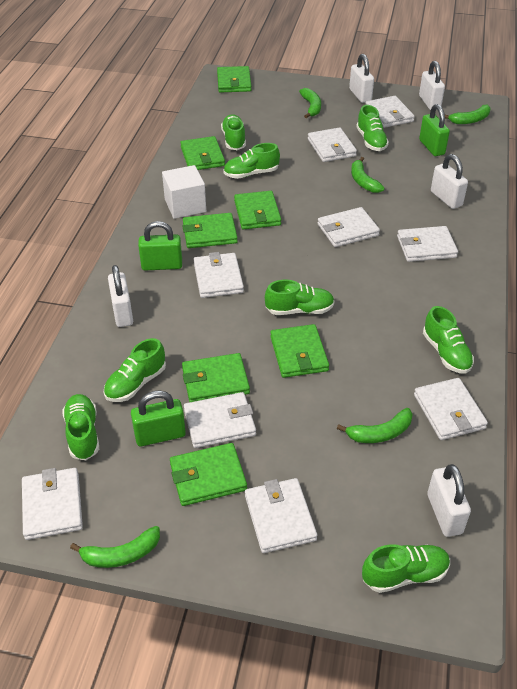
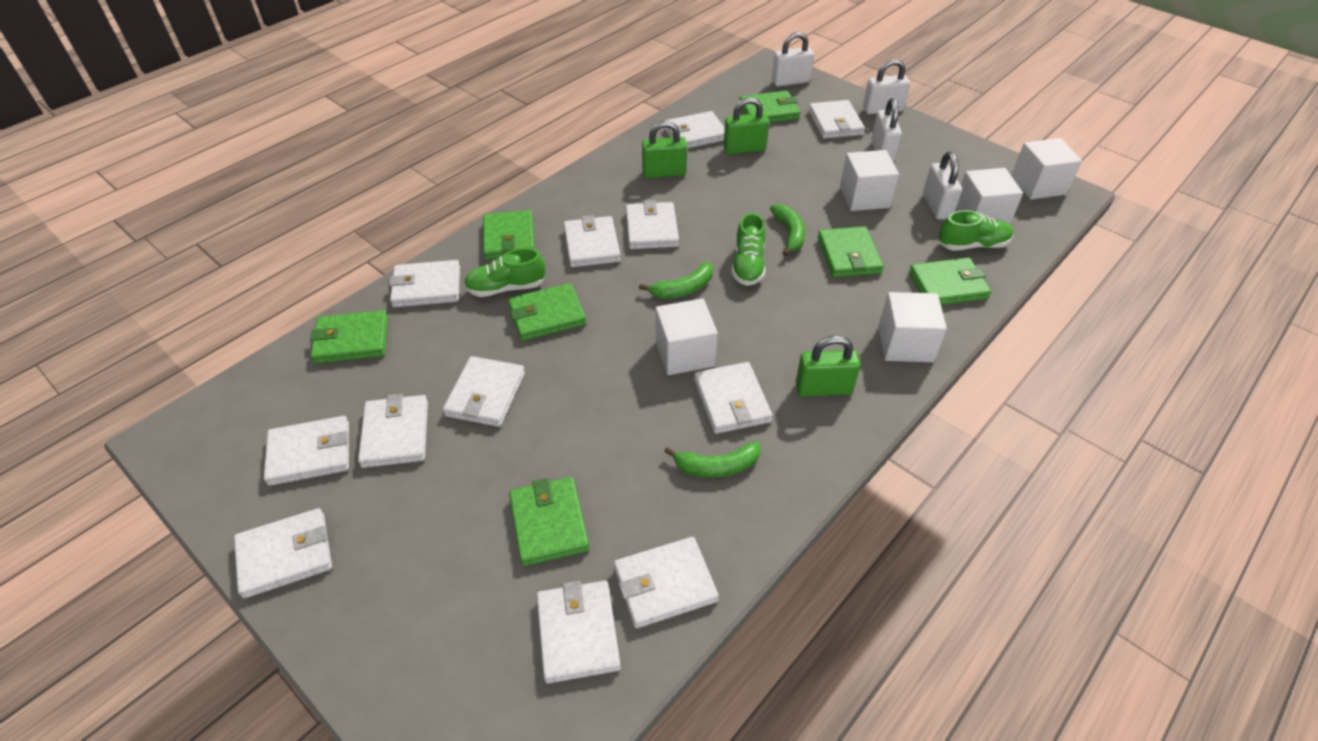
green banana: 5 -> 3
green shoe: 8 -> 3
white cube: 1 -> 5
white padlock: 5 -> 4
white wallet: 9 -> 12

